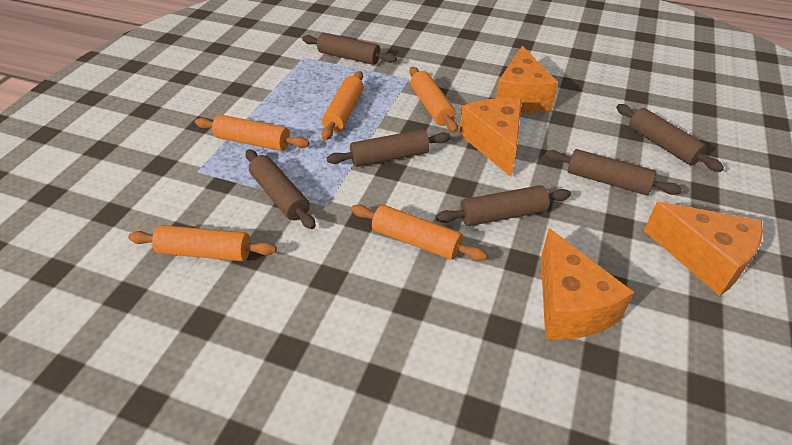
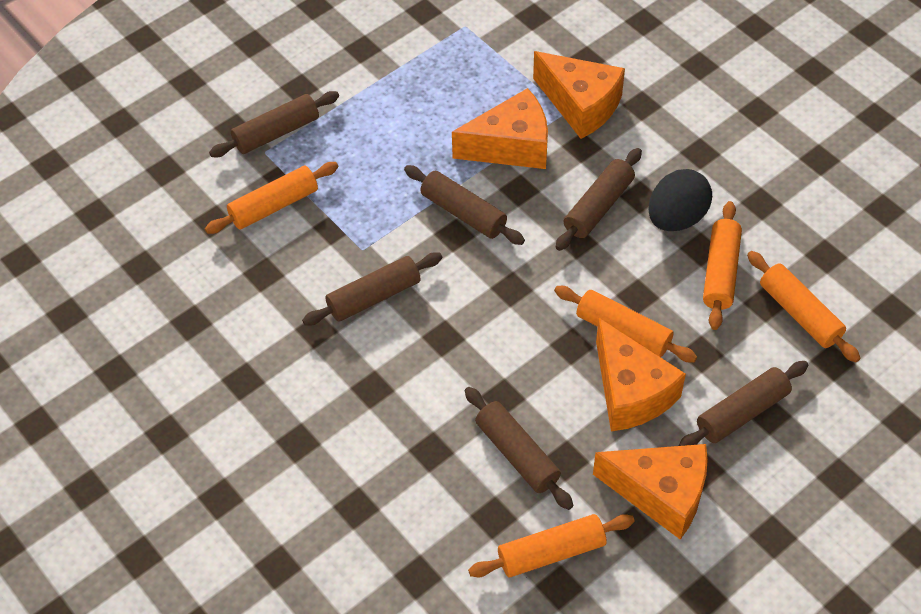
black egg: 0 -> 1

